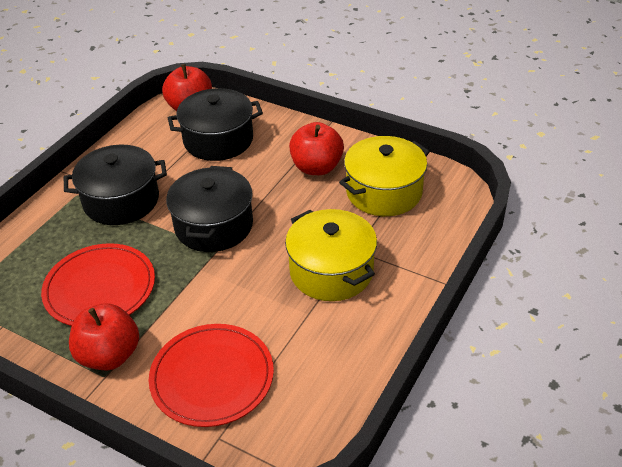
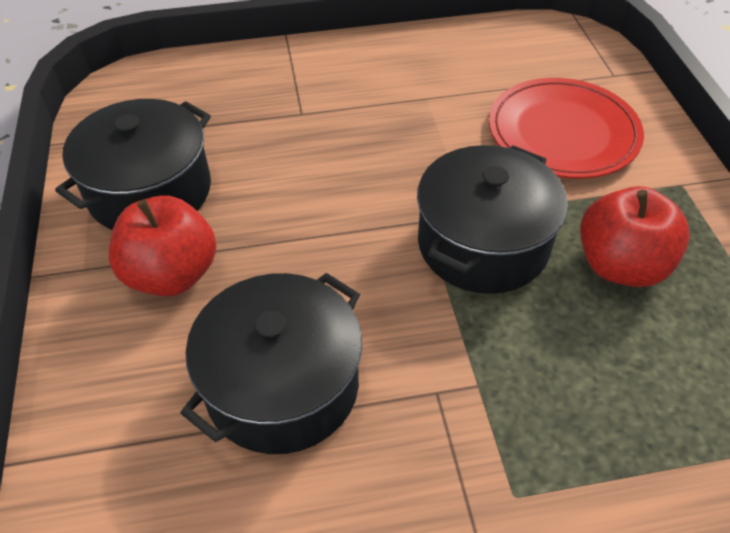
red apple: 3 -> 2
red plate: 2 -> 1
yellow pot: 2 -> 0

